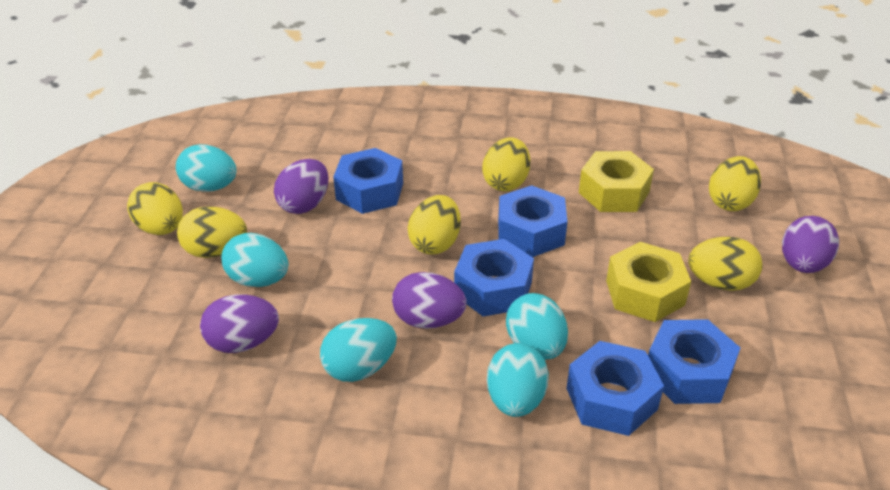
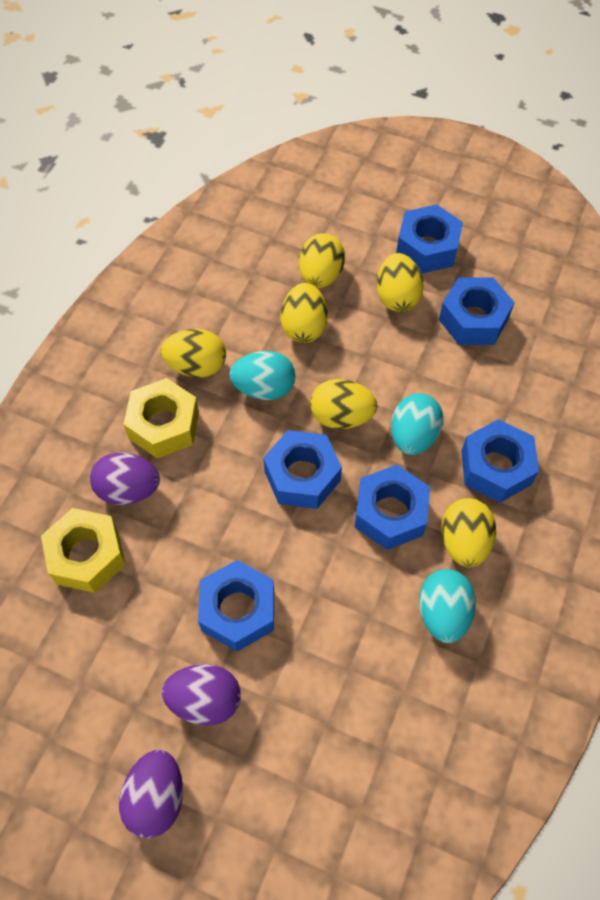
blue nut: 5 -> 6
purple egg: 4 -> 3
turquoise egg: 5 -> 3

